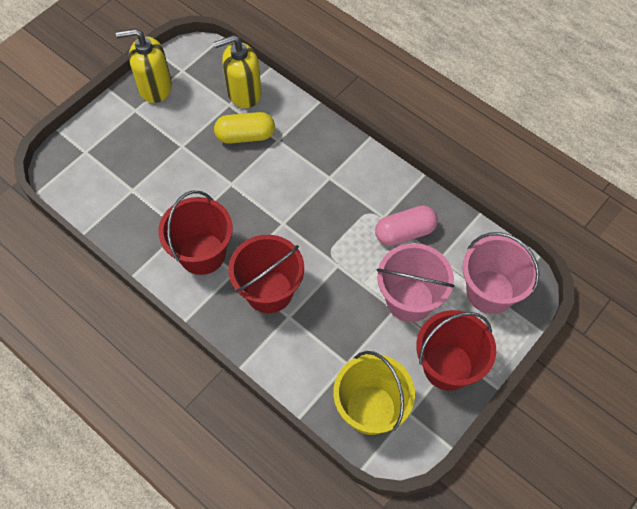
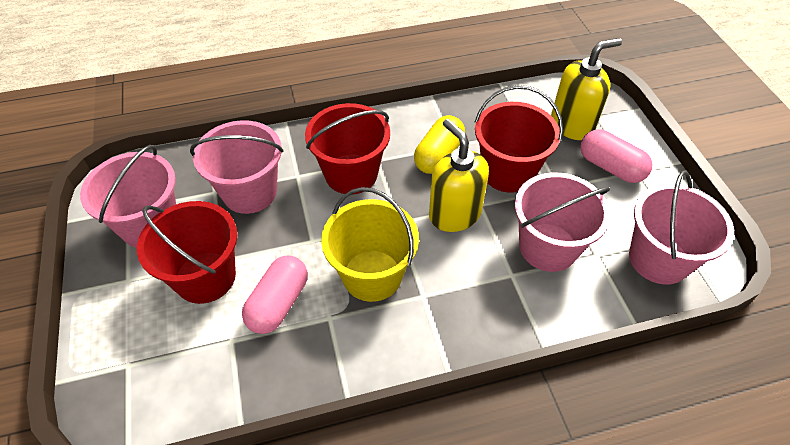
pink bucket: 2 -> 4
pink capsule: 1 -> 2

